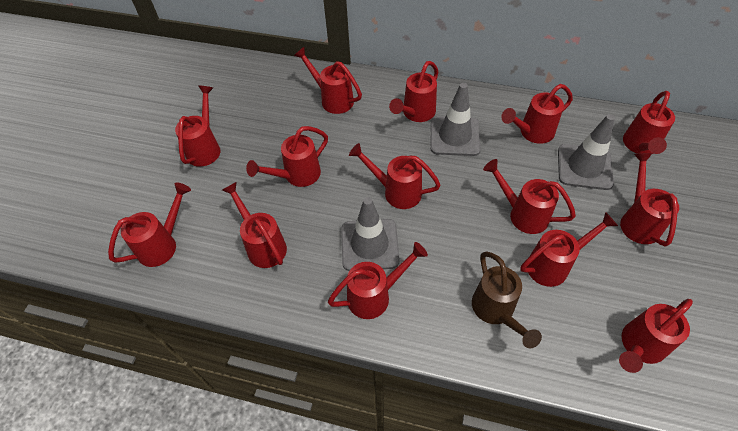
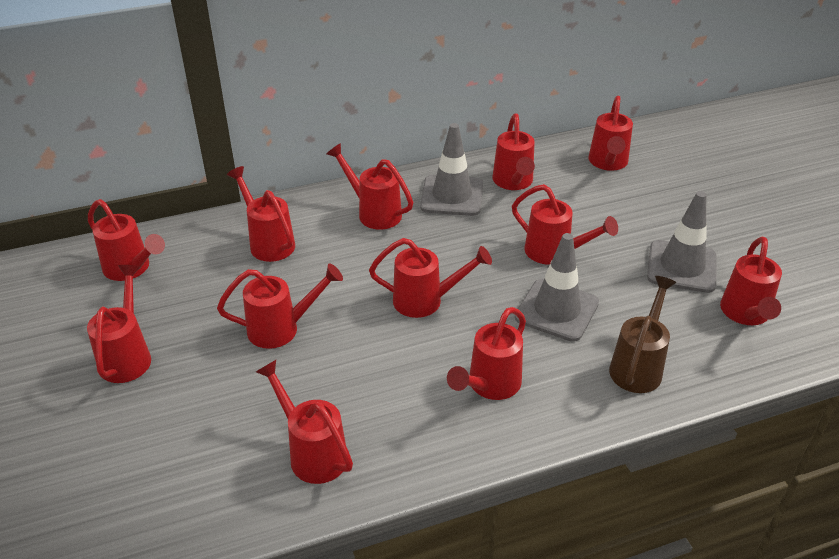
red watering can: 14 -> 12

